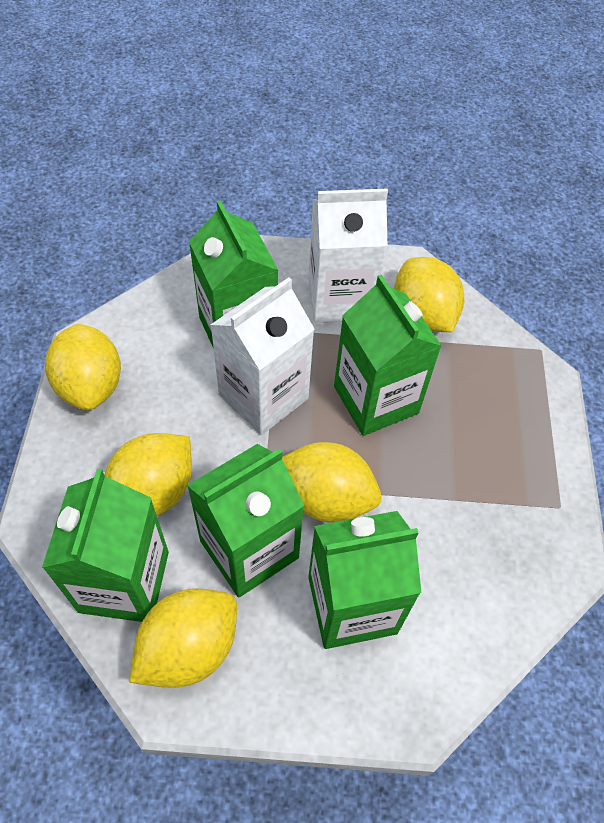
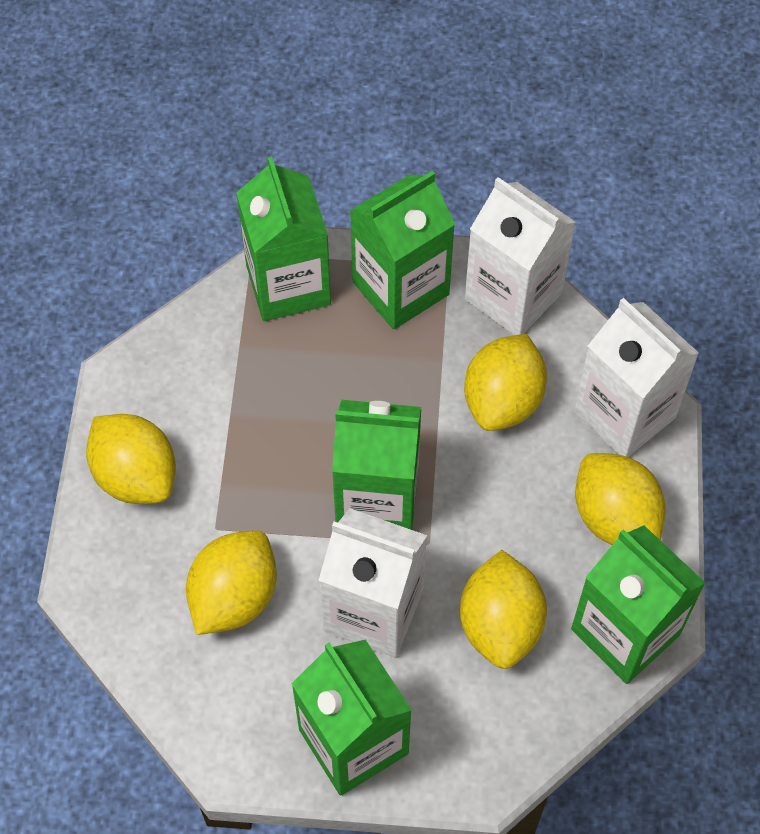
white carton: 2 -> 3

